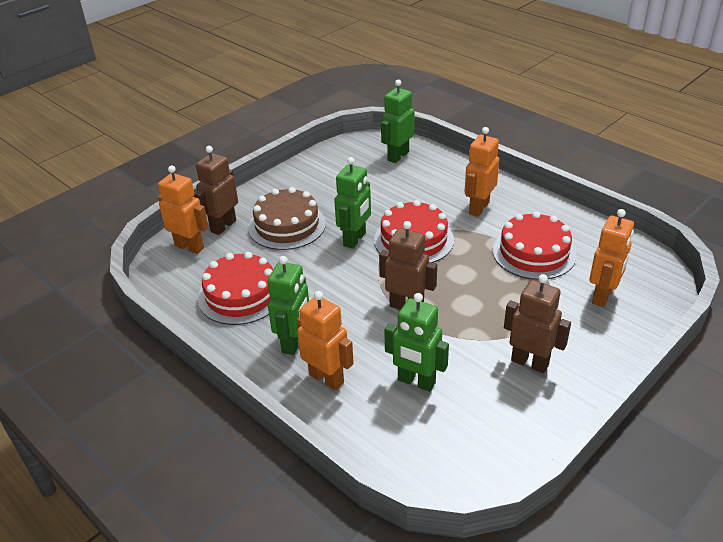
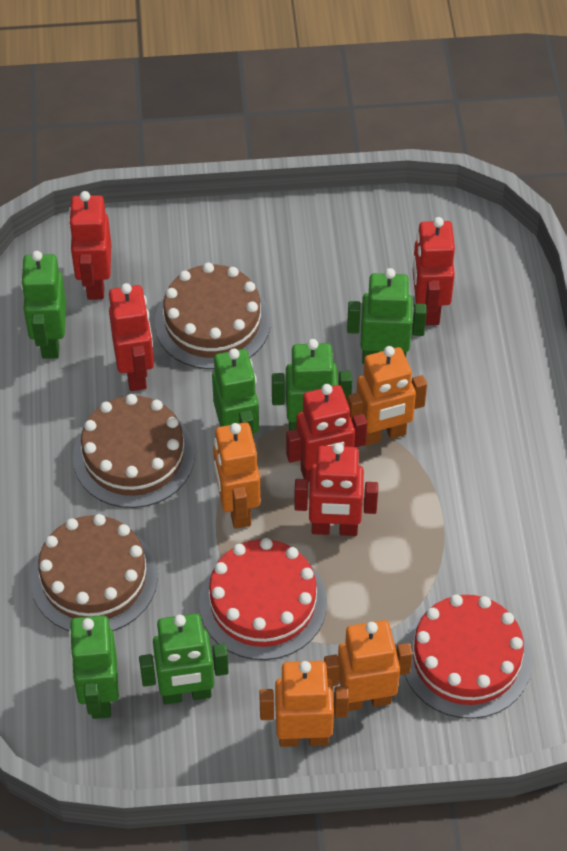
brown cake: 1 -> 3
brown robot: 3 -> 0
green robot: 4 -> 6
red cake: 3 -> 2
red robot: 0 -> 5

